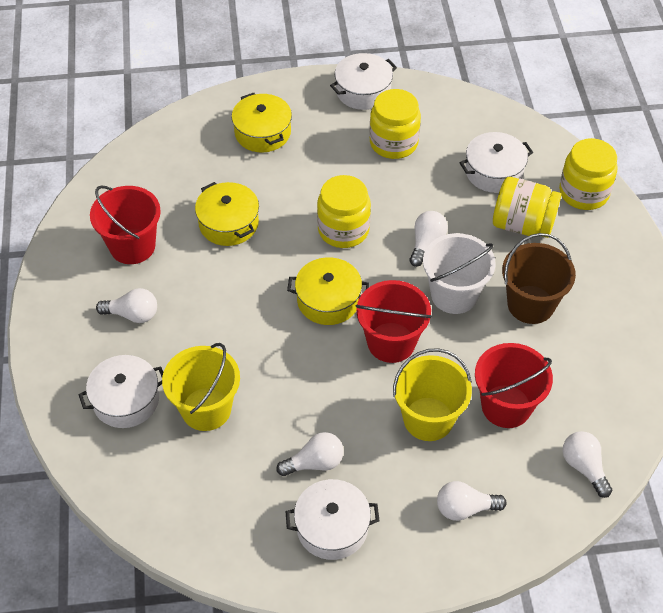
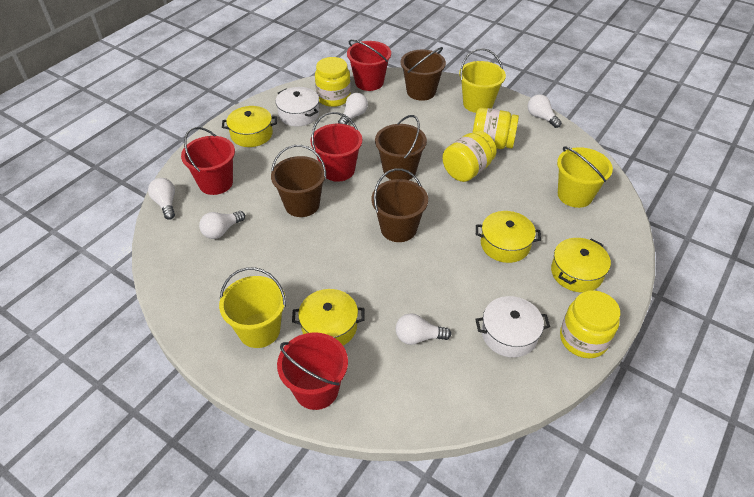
brown bucket: 1 -> 4
red bucket: 3 -> 4
white bucket: 1 -> 0
white pot: 4 -> 2
yellow bucket: 2 -> 3
yellow pot: 3 -> 4

